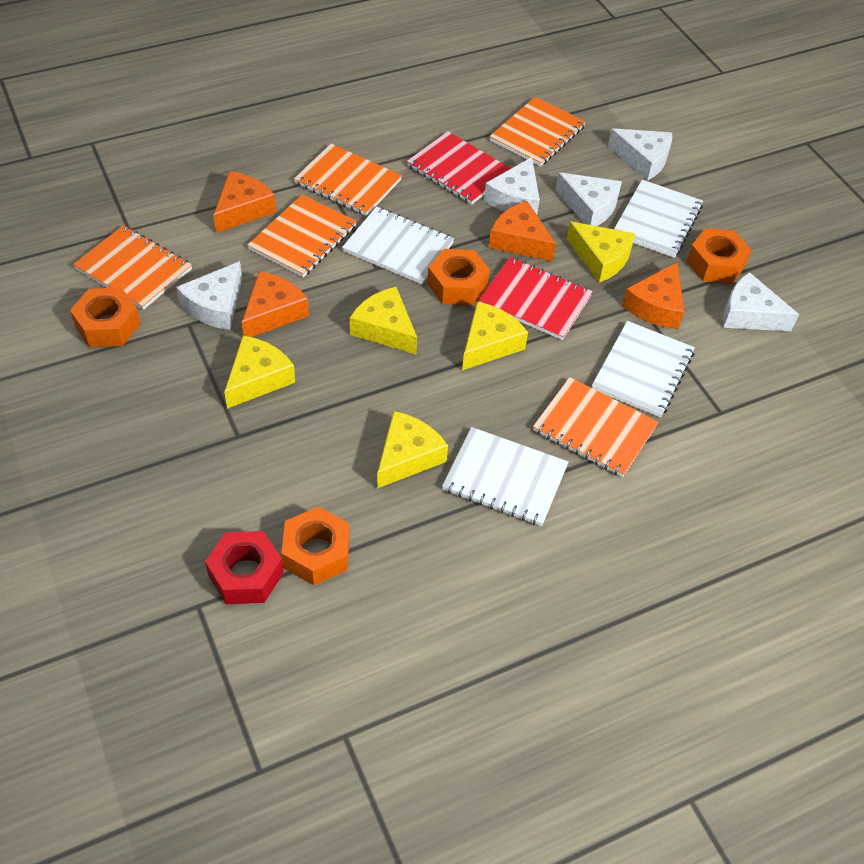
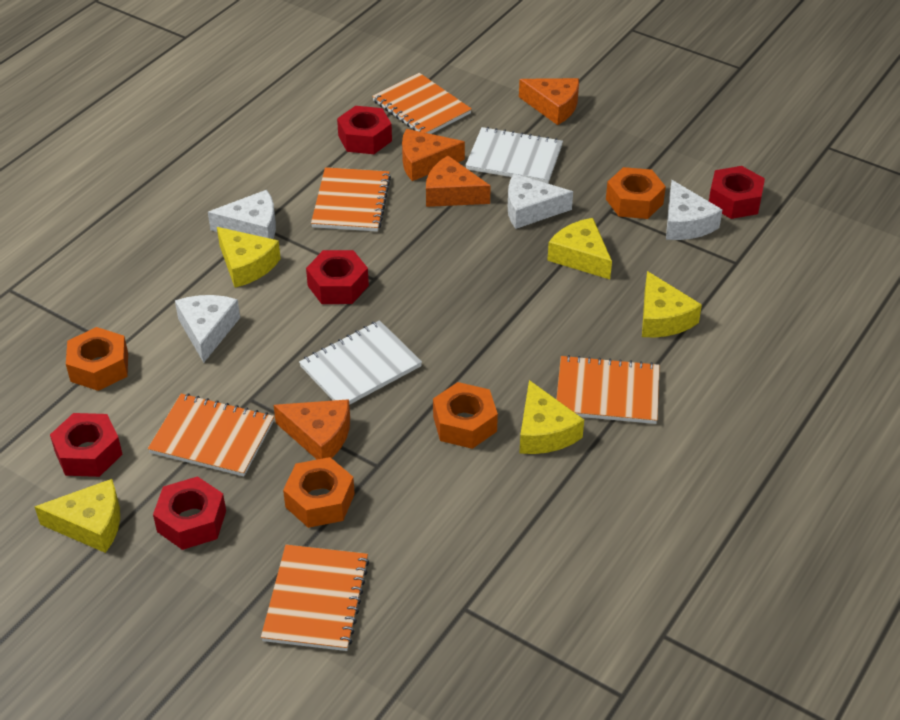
red notebook: 2 -> 0
red nut: 1 -> 5
white cheese: 5 -> 4
white notebook: 4 -> 2

